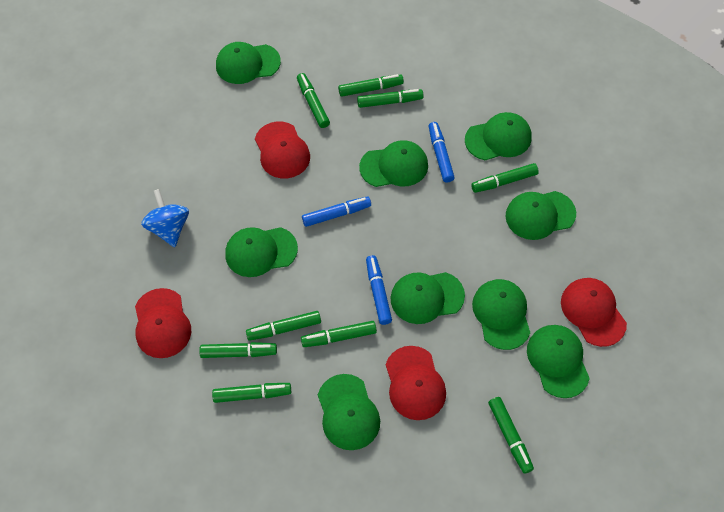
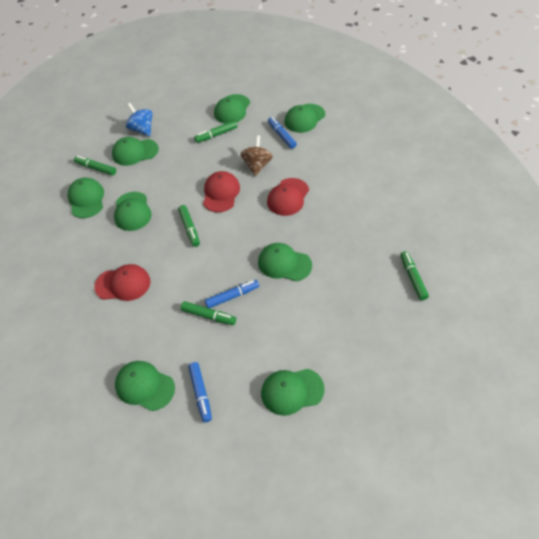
brown spinning top: 0 -> 1
green cap: 9 -> 8
green marker: 9 -> 5
red cap: 4 -> 3

